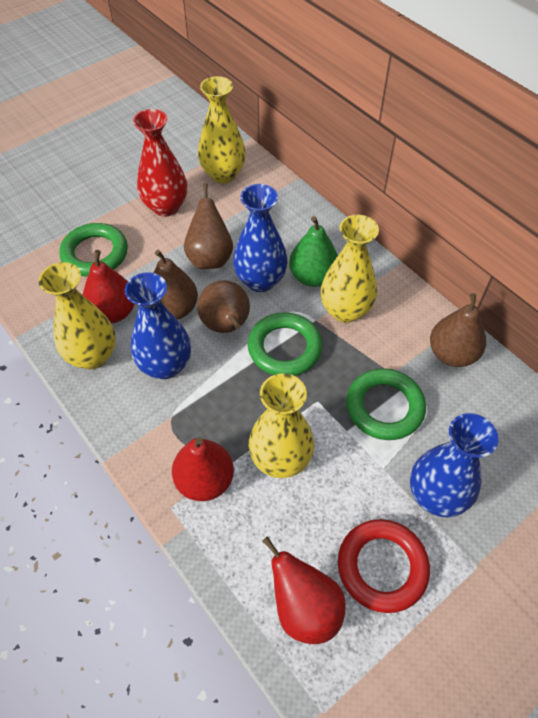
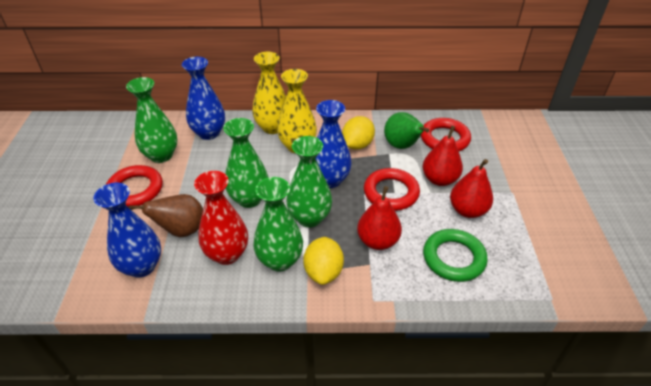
brown pear: 4 -> 1
green ring: 3 -> 1
green vase: 0 -> 4
red ring: 1 -> 3
yellow lemon: 0 -> 2
yellow vase: 4 -> 2

